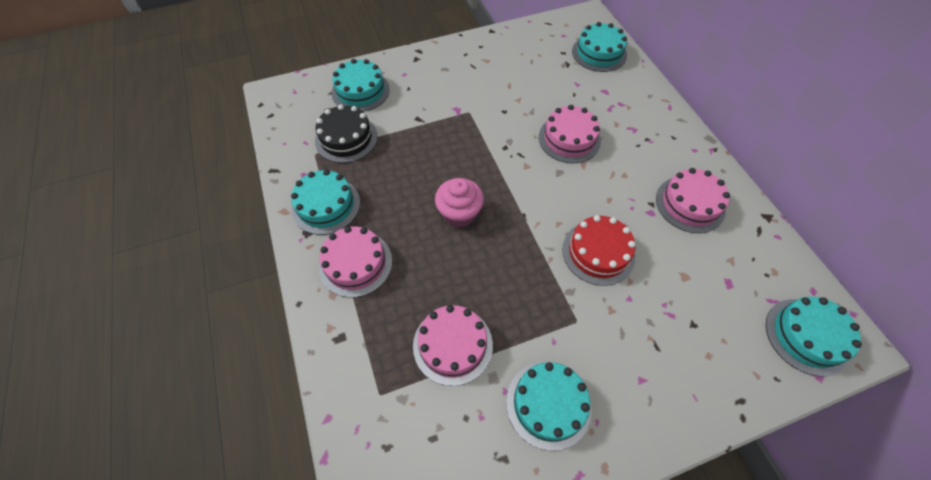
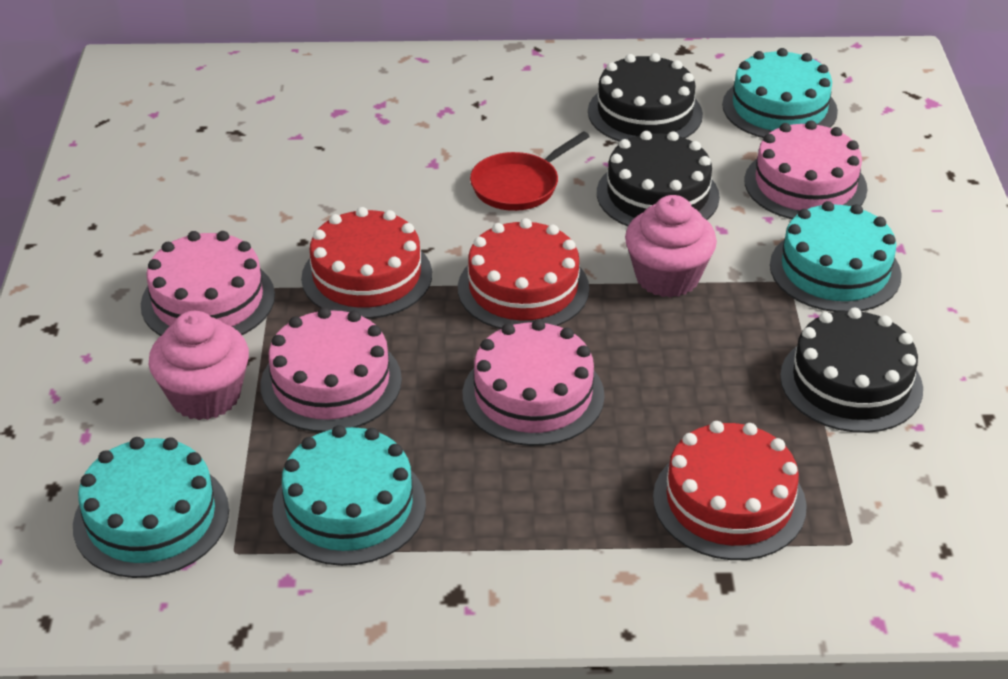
black cake: 1 -> 3
pink cupcake: 1 -> 2
red cake: 1 -> 3
red pan: 0 -> 1
turquoise cake: 5 -> 4

